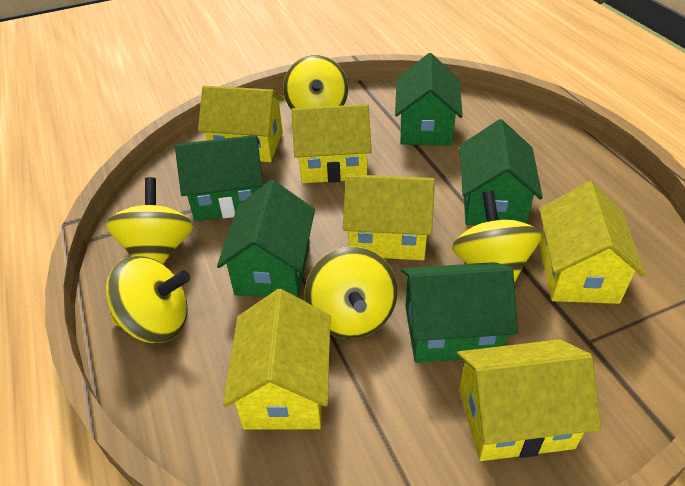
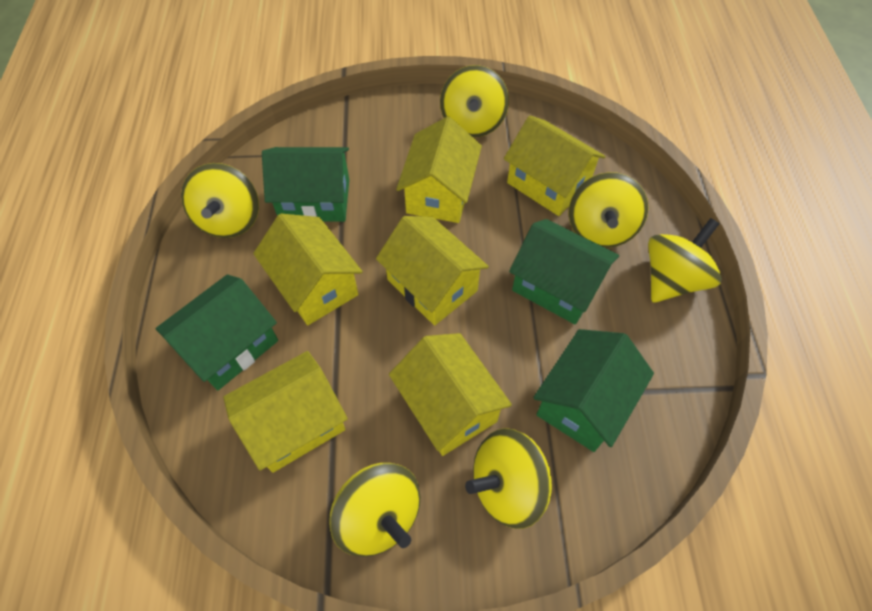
green house: 5 -> 4
yellow spinning top: 5 -> 6

